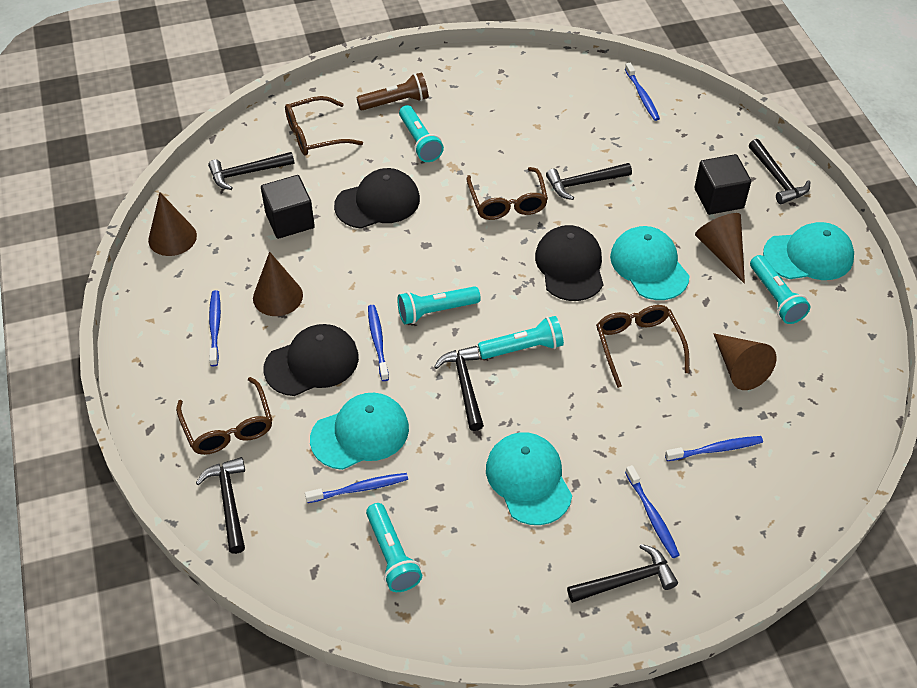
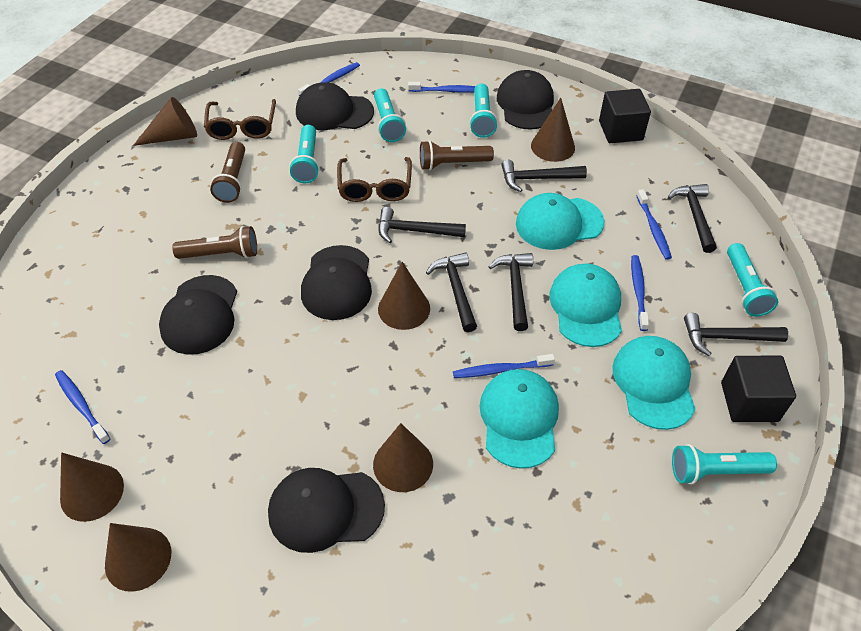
black cap: 3 -> 5
brown cone: 4 -> 6
brown flashlight: 1 -> 3
brown glasses: 4 -> 2

